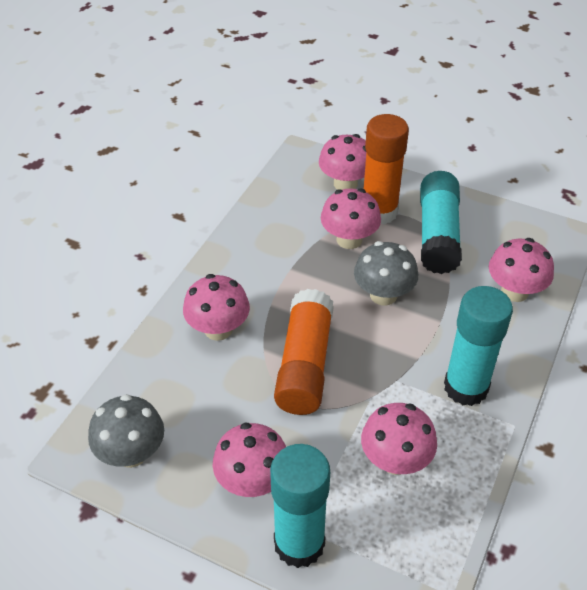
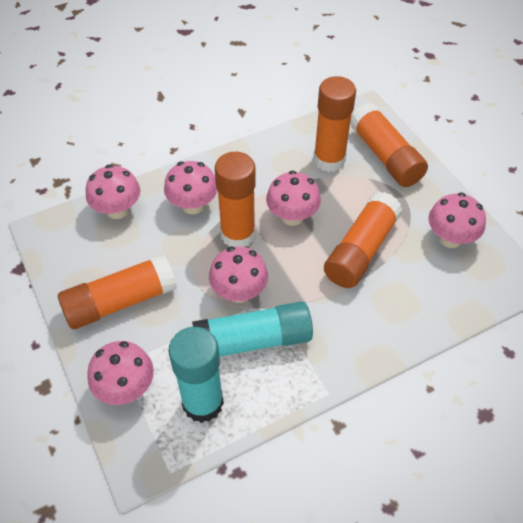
grey mushroom: 2 -> 0
orange glue stick: 2 -> 5
turquoise glue stick: 3 -> 2

